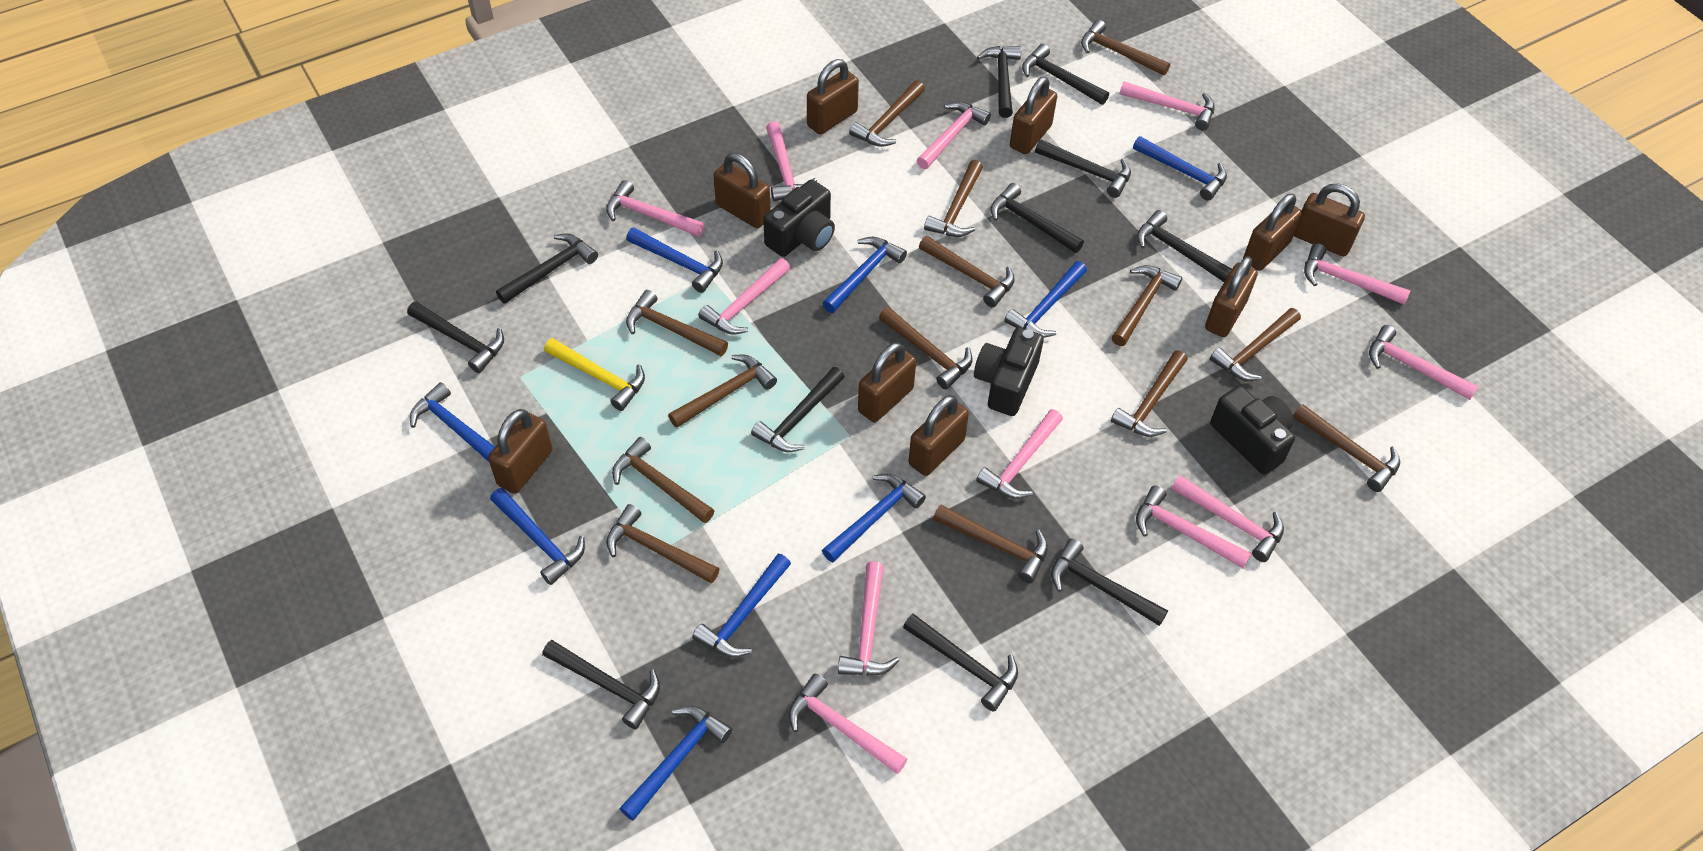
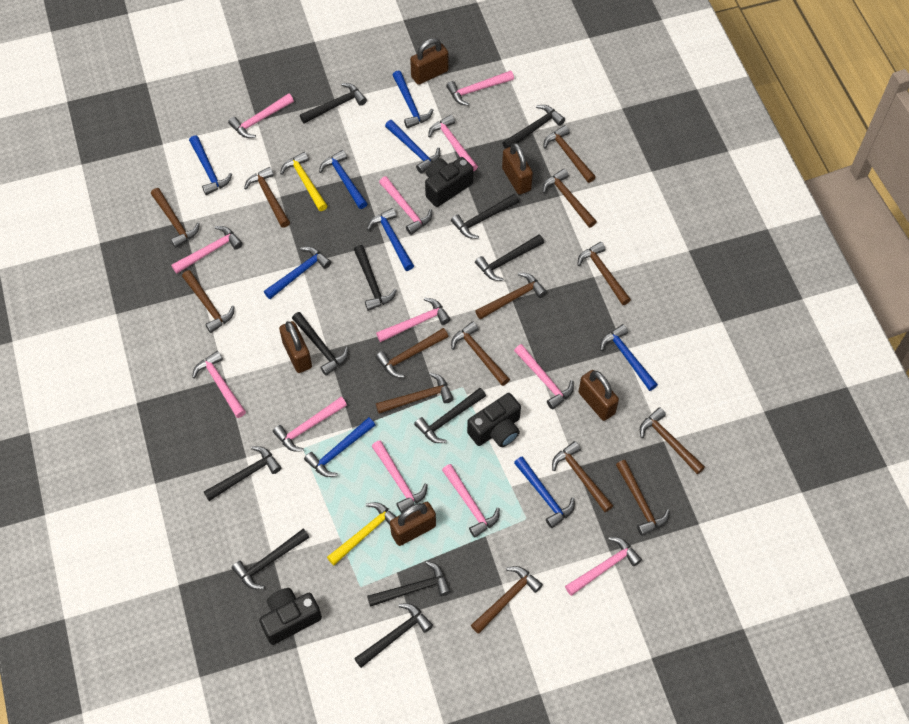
brown padlock: 9 -> 5
yellow hammer: 1 -> 2

